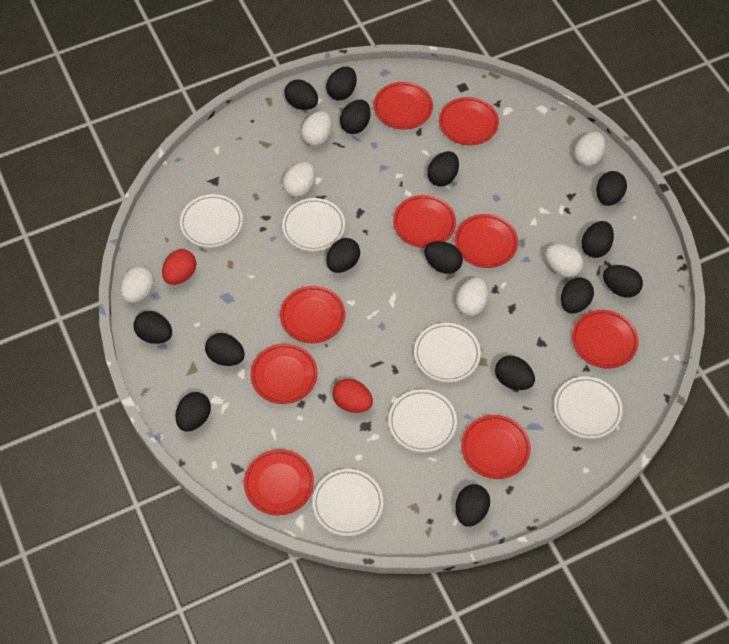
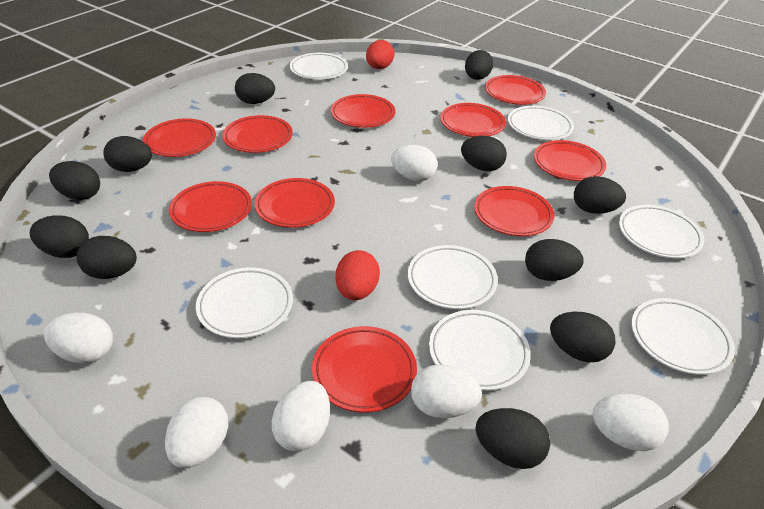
black egg: 15 -> 11
red plate: 9 -> 10
white plate: 6 -> 7

